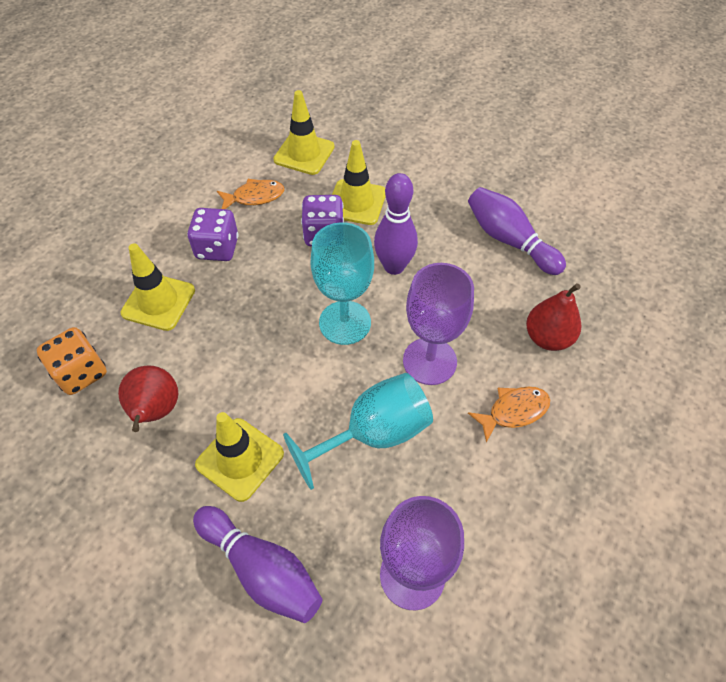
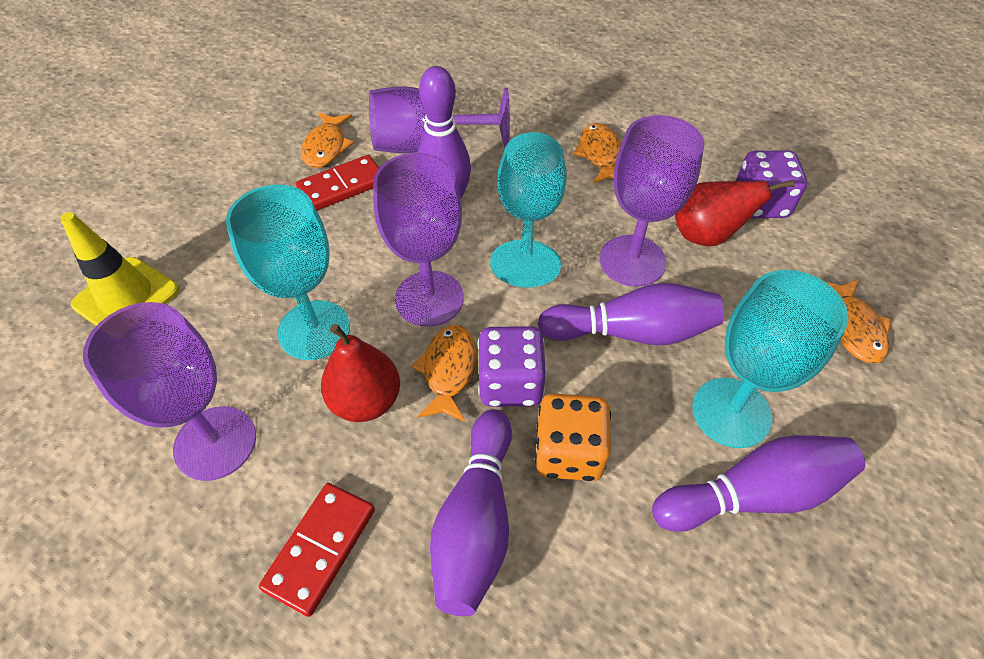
orange fish: 2 -> 4
purple bowling pin: 3 -> 4
purple goblet: 2 -> 4
red domino: 0 -> 2
turquoise goblet: 2 -> 3
yellow traffic cone: 4 -> 1

